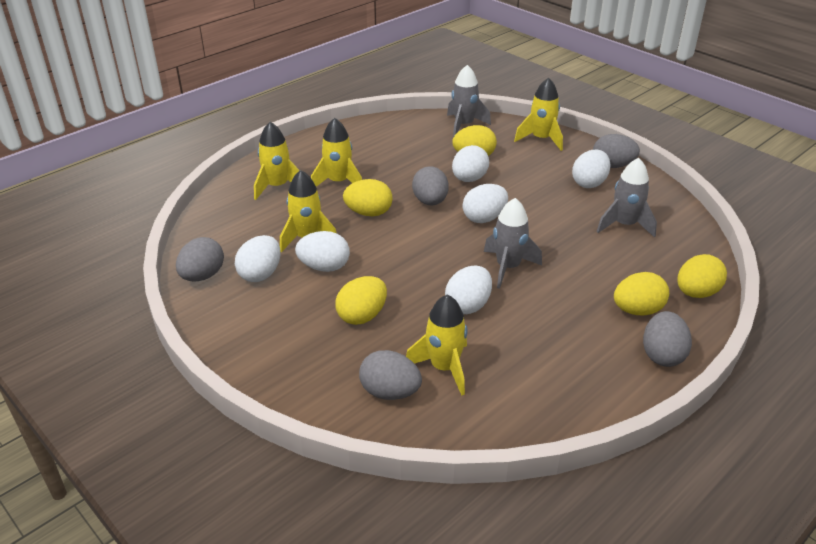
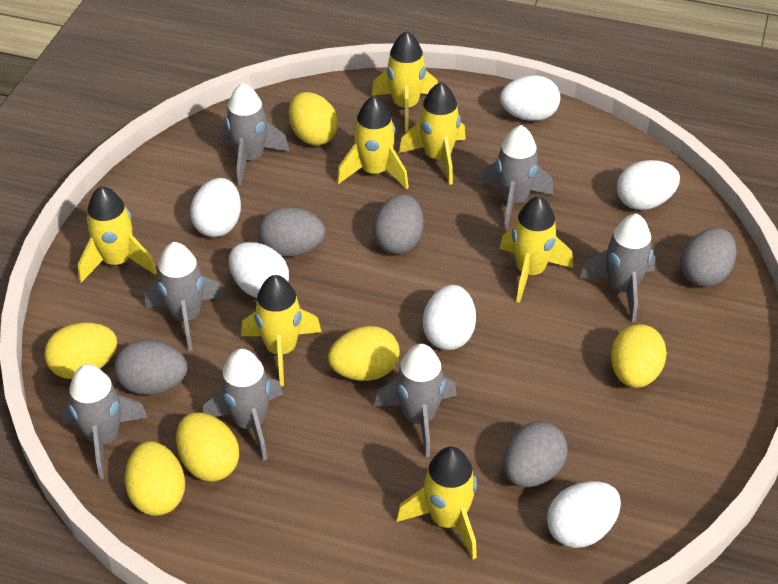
grey rocket: 3 -> 7
yellow egg: 5 -> 6
yellow rocket: 5 -> 7

